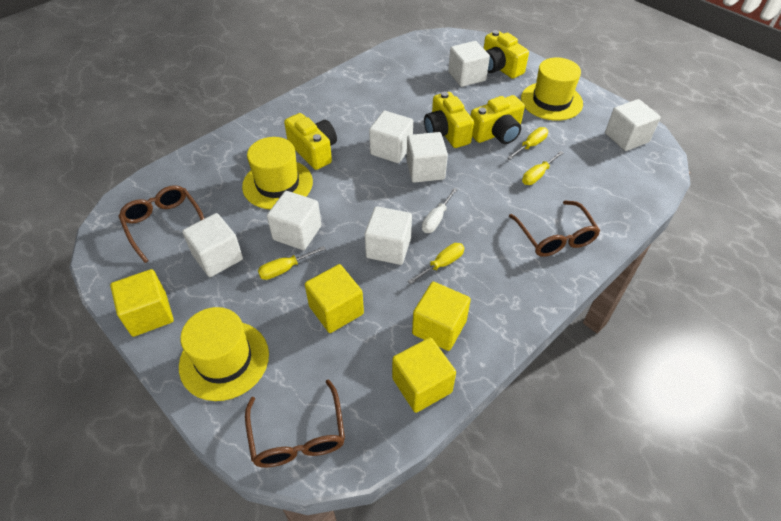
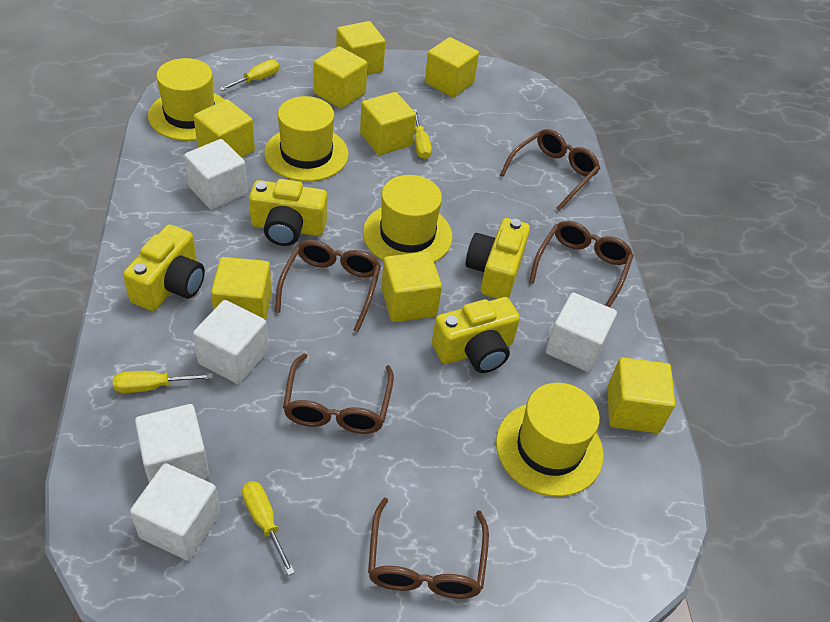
brown glasses: 3 -> 5
white cube: 7 -> 5
white screwdriver: 1 -> 0
yellow cube: 4 -> 8
yellow hat: 3 -> 4

